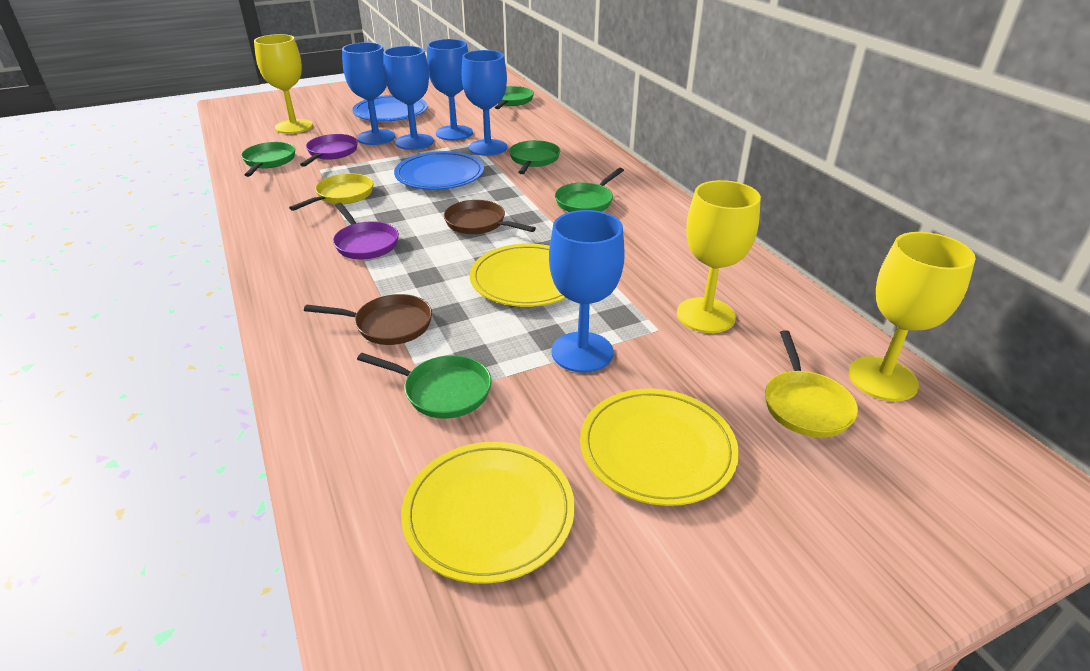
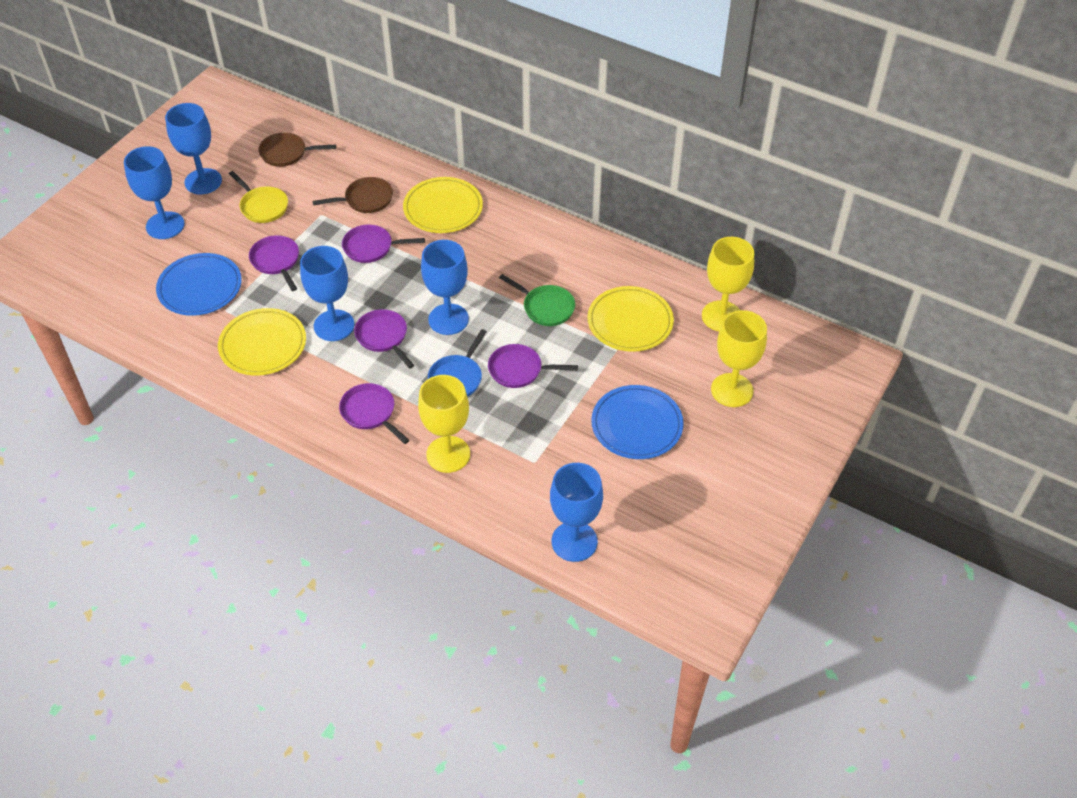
blue pan: 0 -> 1
green pan: 5 -> 1
purple pan: 2 -> 5
yellow pan: 2 -> 1

